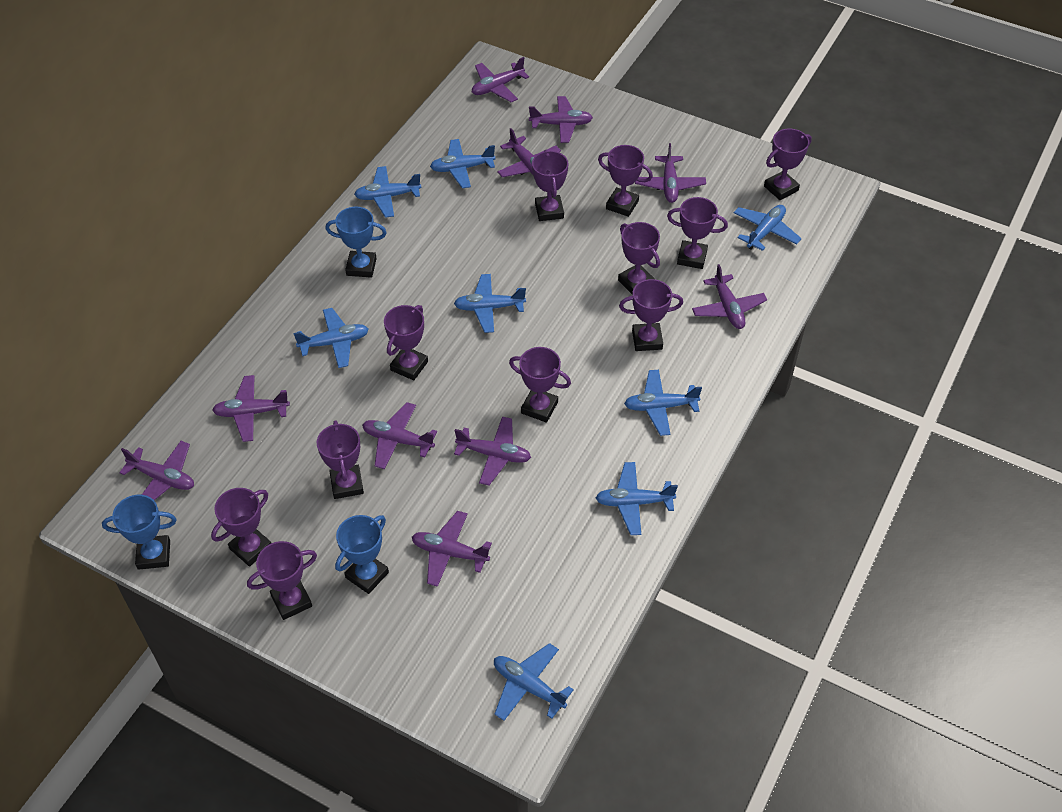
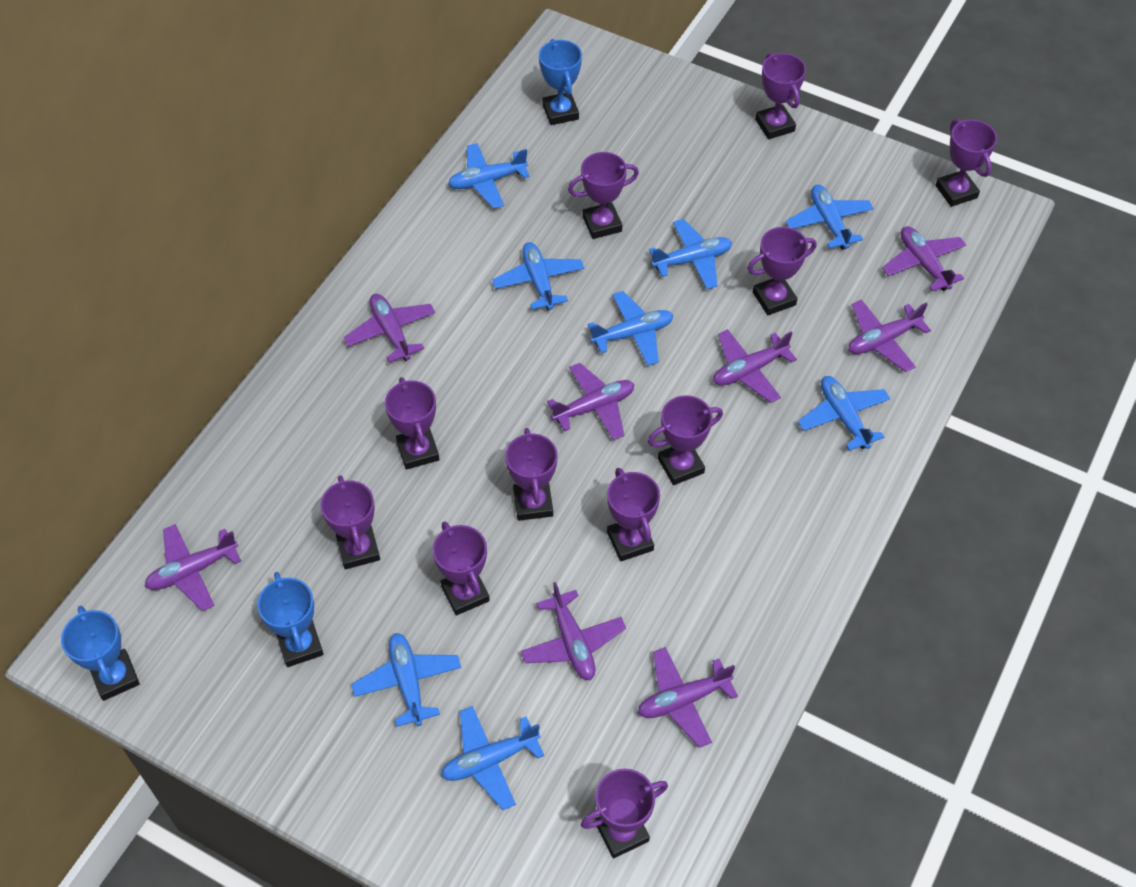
purple plane: 10 -> 8

